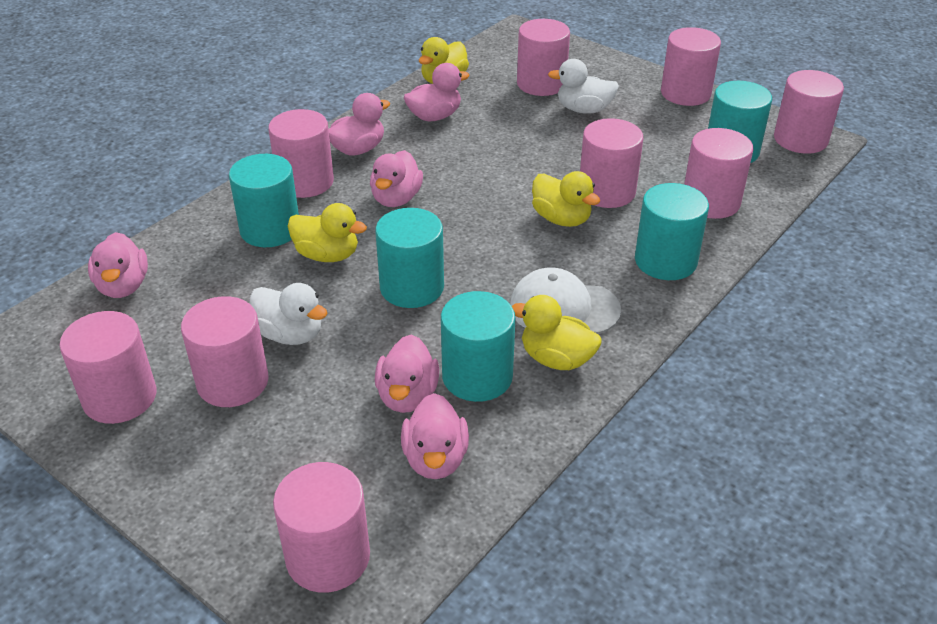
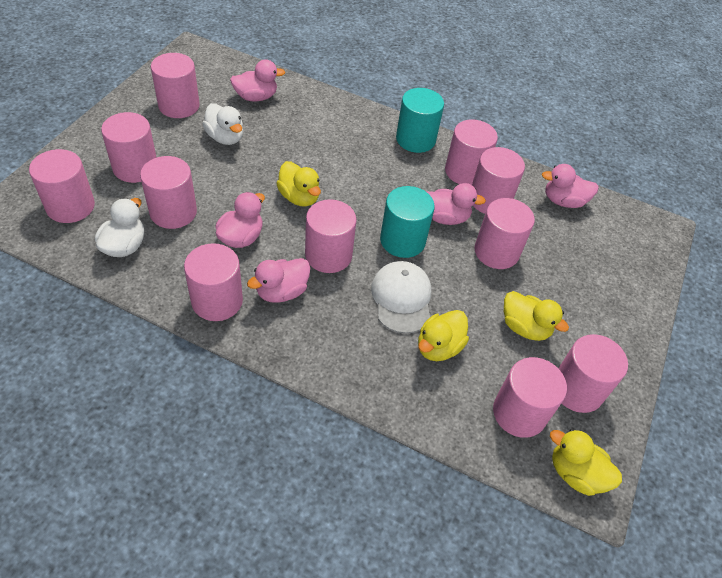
pink cylinder: 9 -> 11
pink duck: 6 -> 5
turquoise cylinder: 5 -> 2

